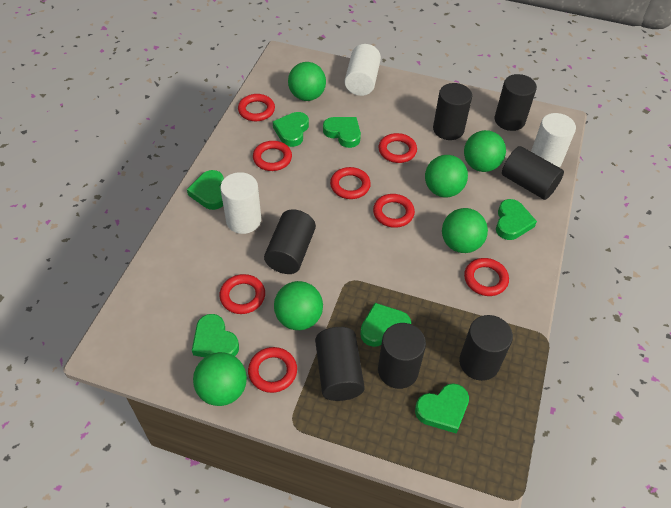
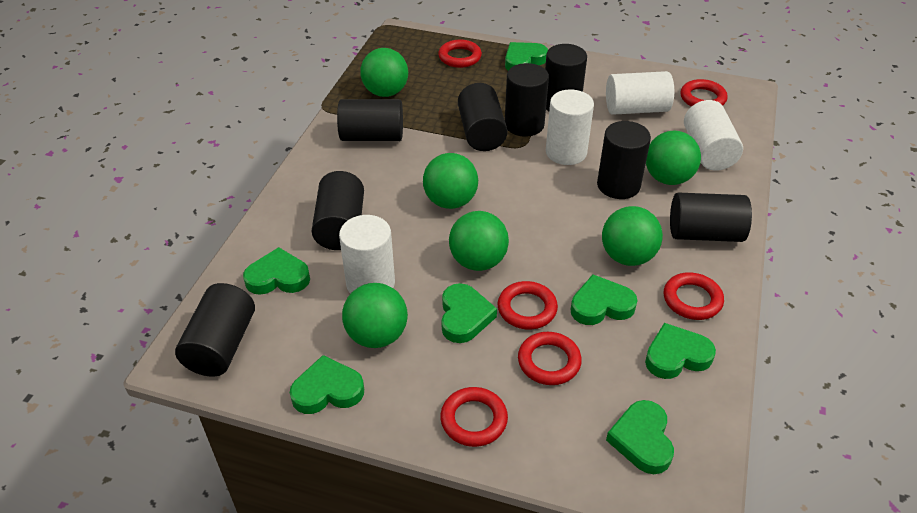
black cylinder: 7 -> 8
red ring: 8 -> 6
white cylinder: 3 -> 4

